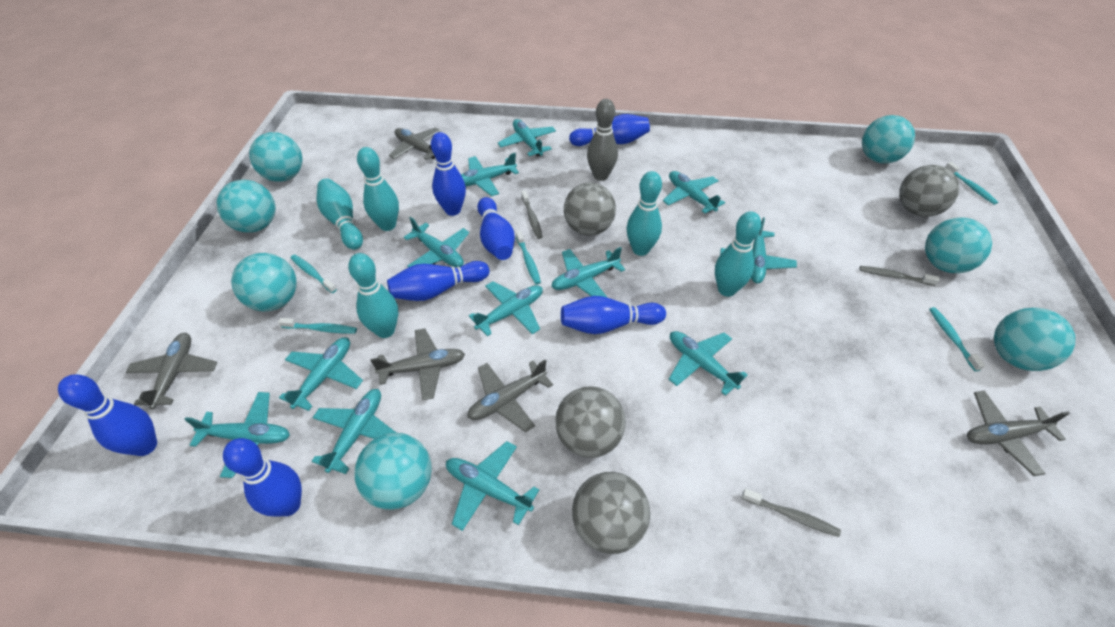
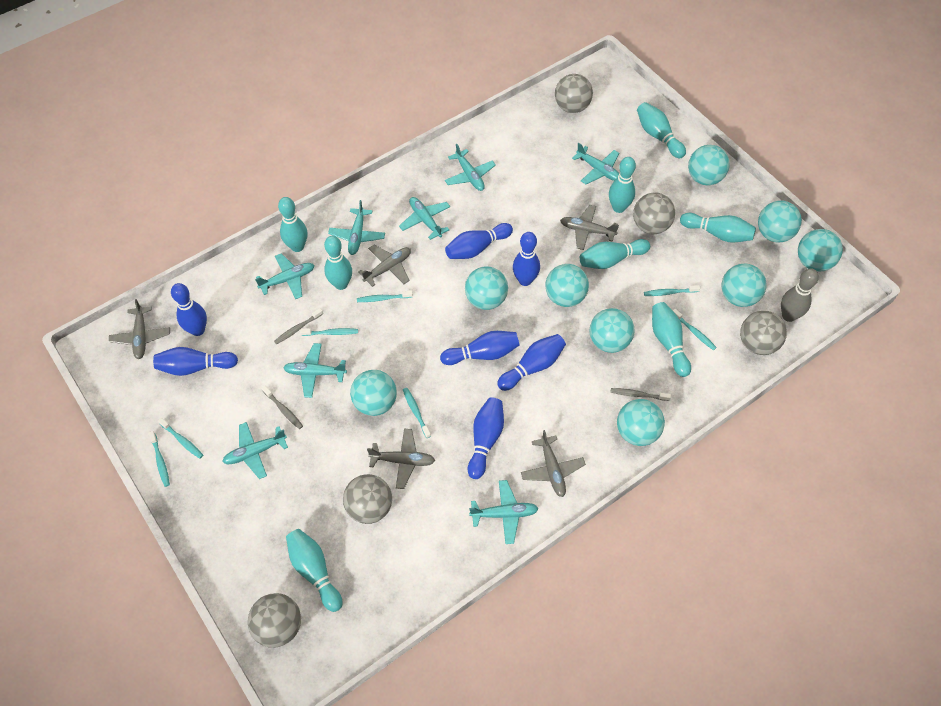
grey ball: 4 -> 5
turquoise ball: 7 -> 9
turquoise bowling pin: 5 -> 8
turquoise plane: 12 -> 8
turquoise toothbrush: 5 -> 7

